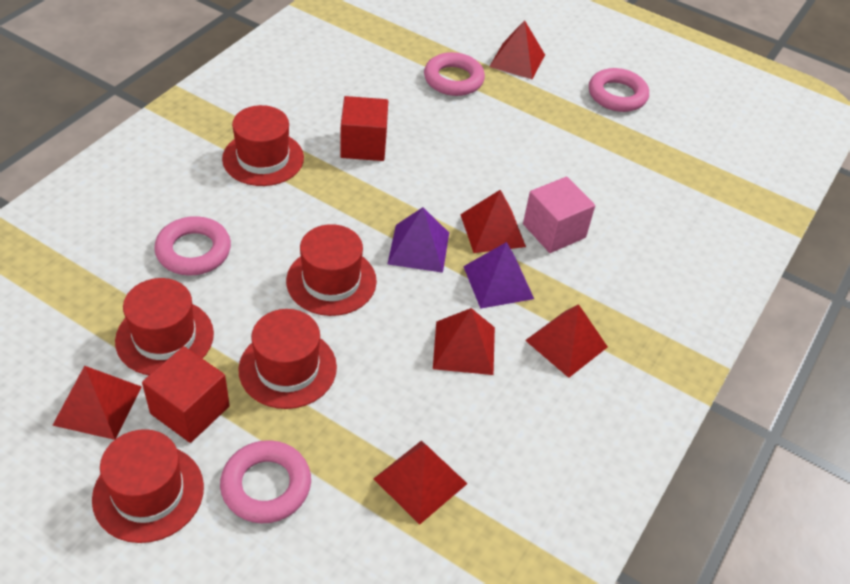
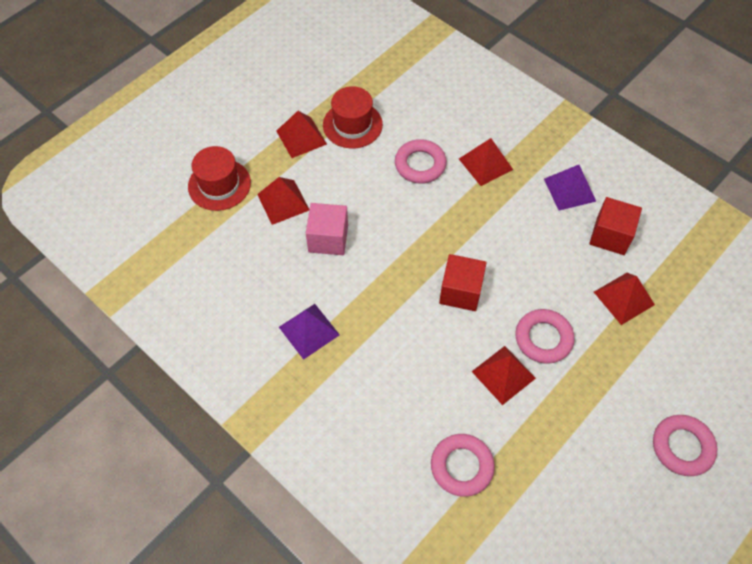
red hat: 5 -> 2
red pyramid: 6 -> 5

